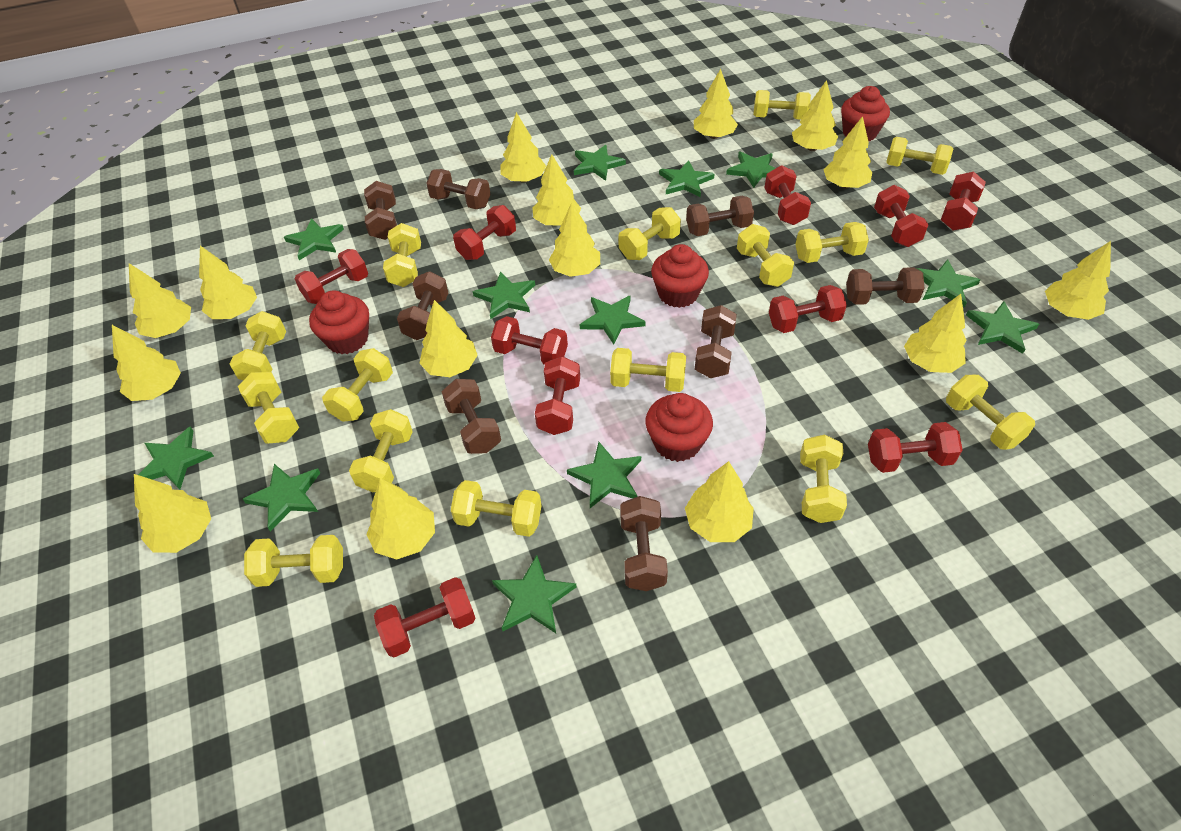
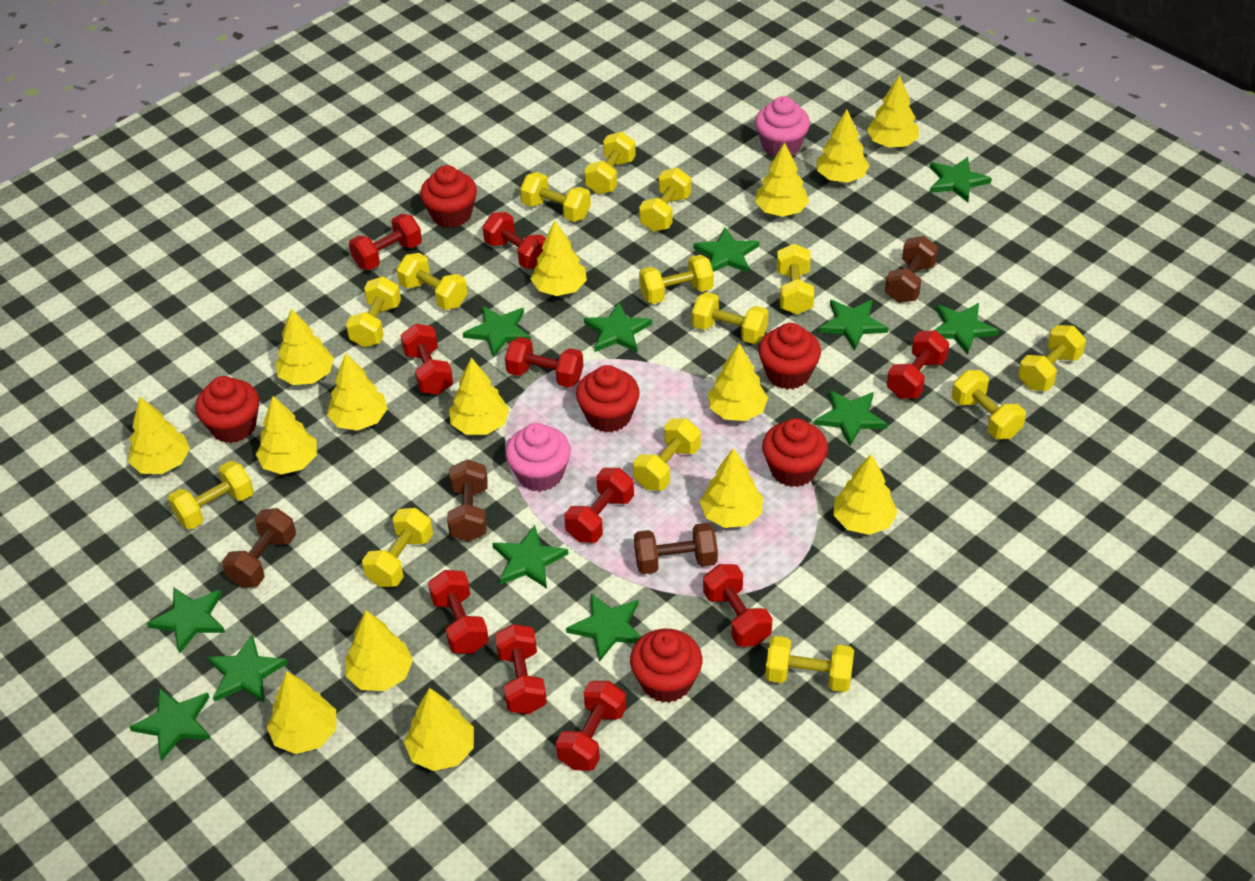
brown dumbbell: 8 -> 4
pink cupcake: 0 -> 2
red cupcake: 4 -> 6
yellow dumbbell: 15 -> 14

